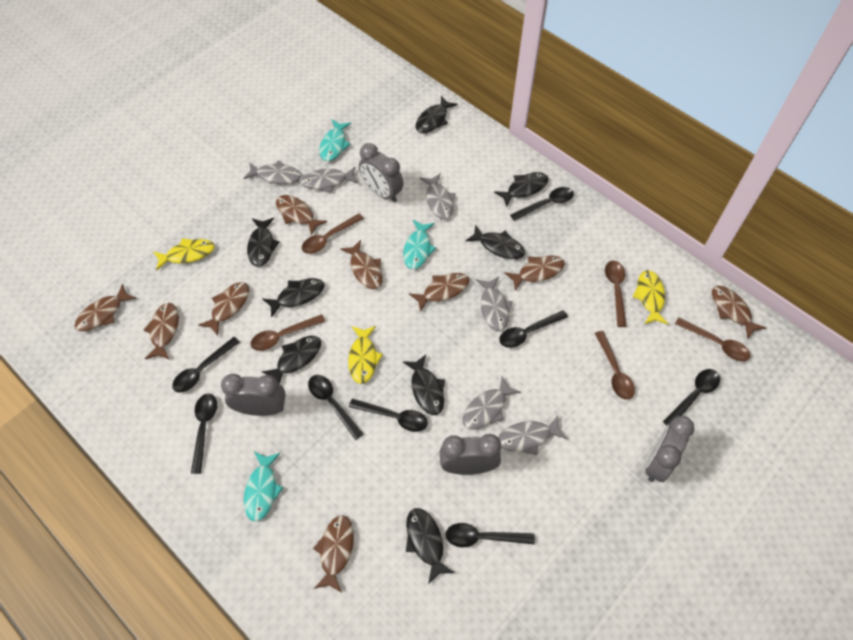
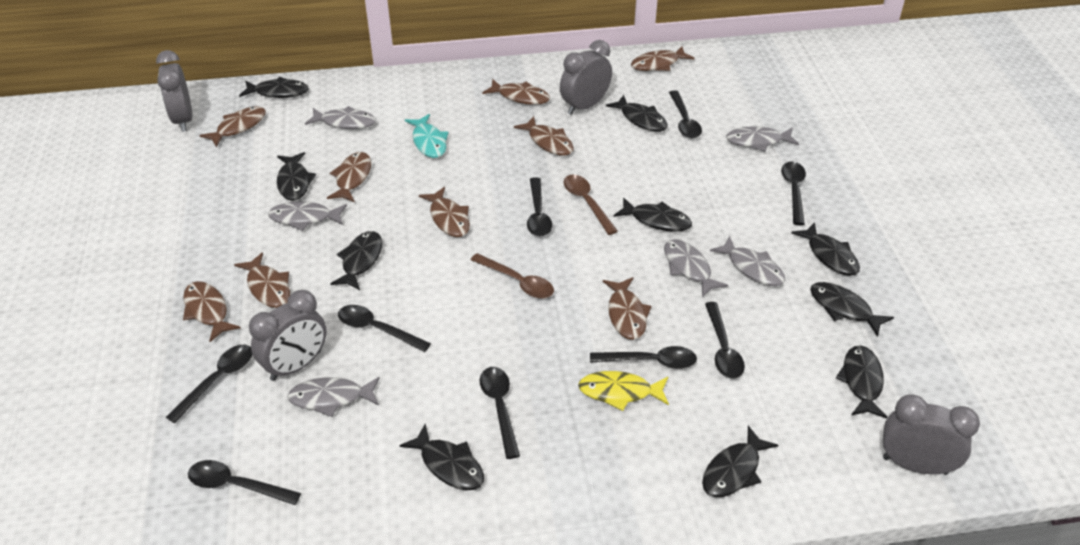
black fish: 8 -> 10
black spoon: 8 -> 9
brown spoon: 5 -> 2
turquoise fish: 3 -> 1
yellow fish: 3 -> 1

